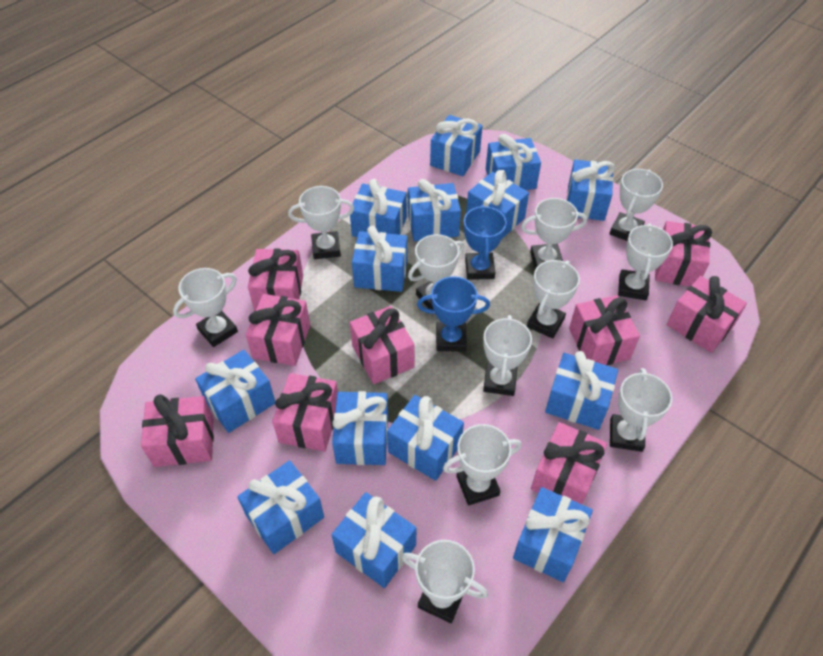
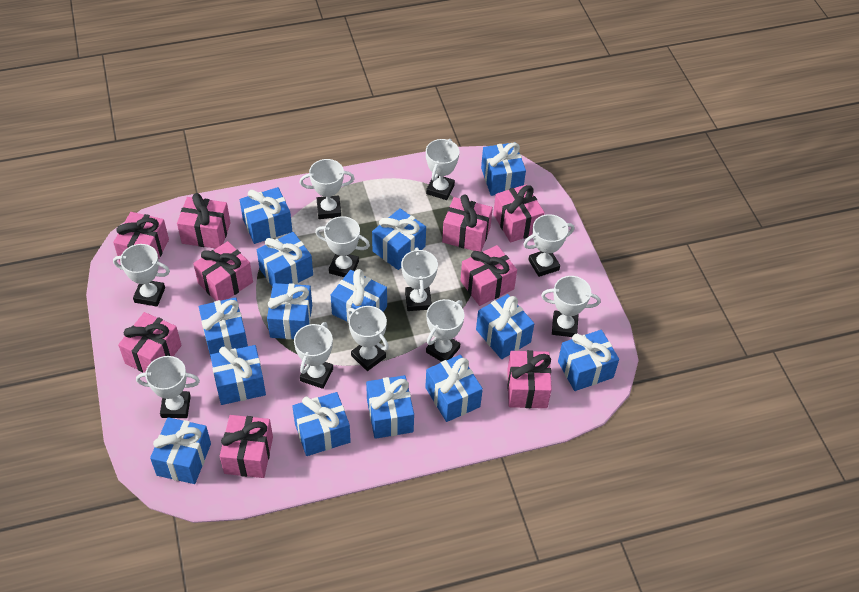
blue trophy: 2 -> 0

